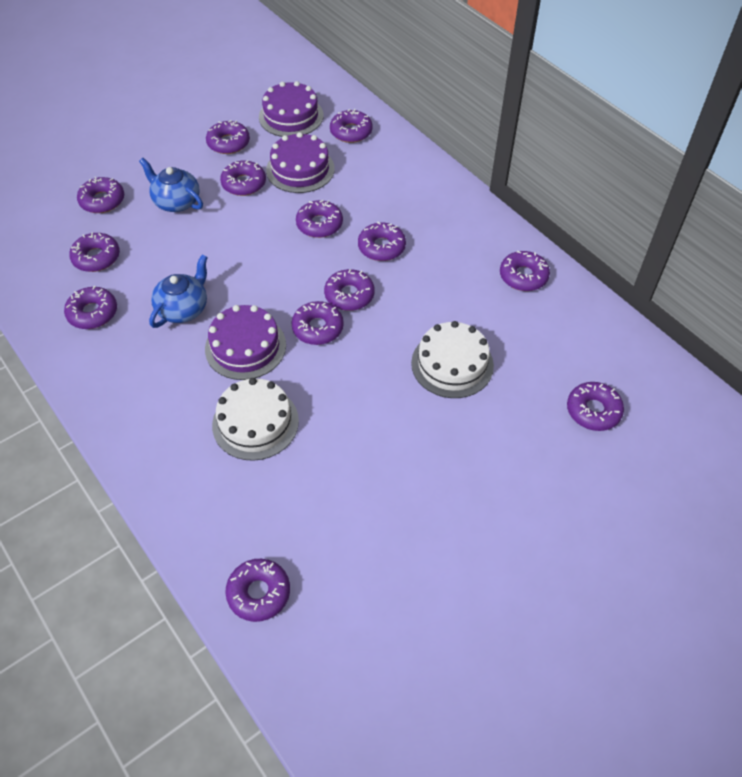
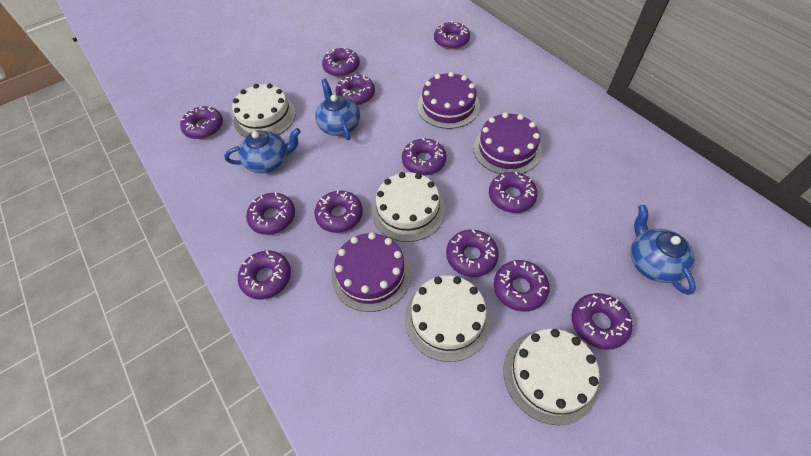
blue teapot: 2 -> 3
purple donut: 13 -> 12
white cake: 2 -> 4

